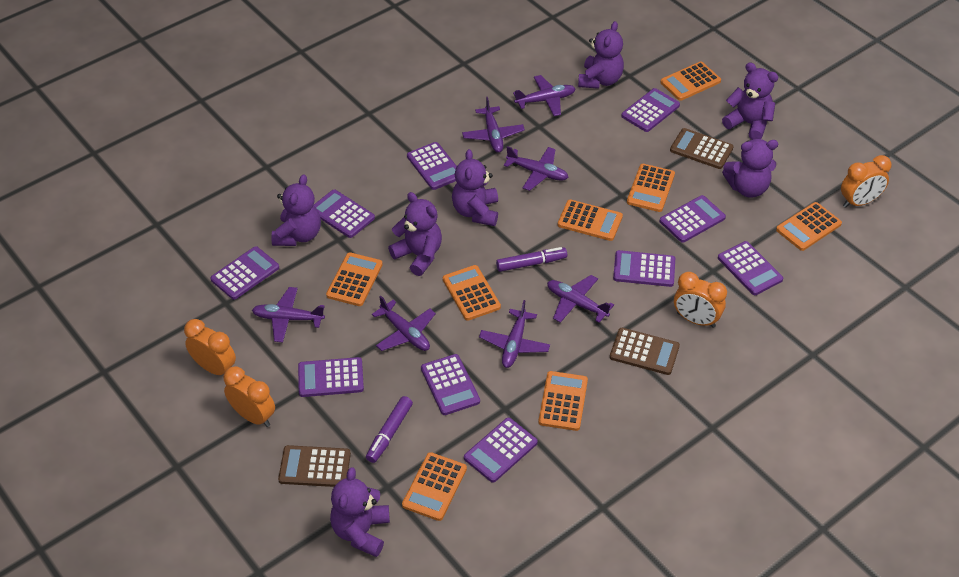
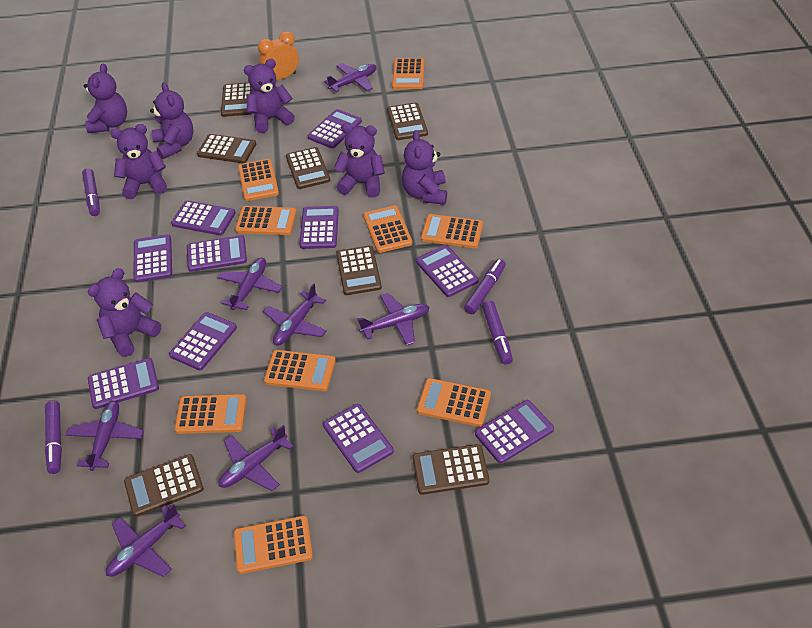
brown calculator: 3 -> 7
orange calculator: 8 -> 9
orange clock: 4 -> 1
purple marker: 2 -> 4

